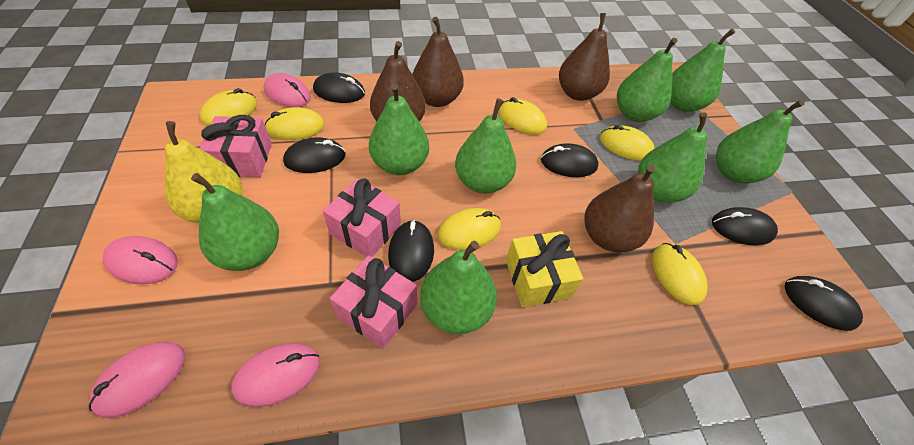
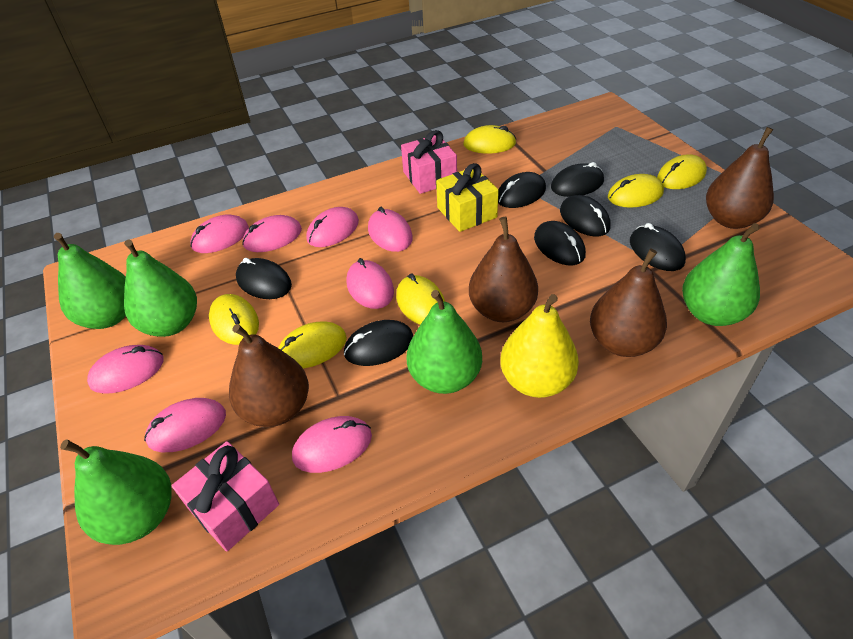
black mouse: 6 -> 7
green pear: 8 -> 5
pink gift: 3 -> 2
pink mouse: 4 -> 8

